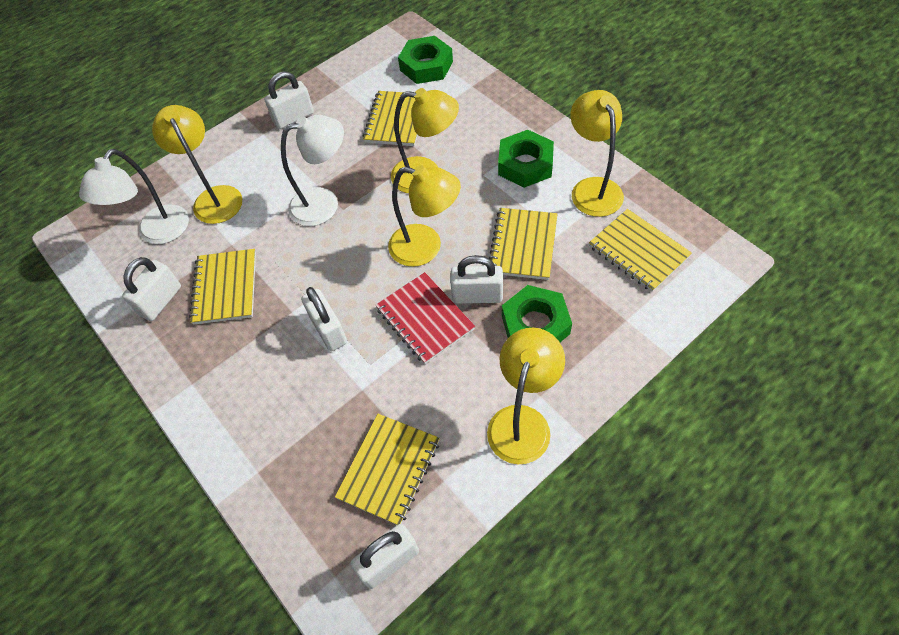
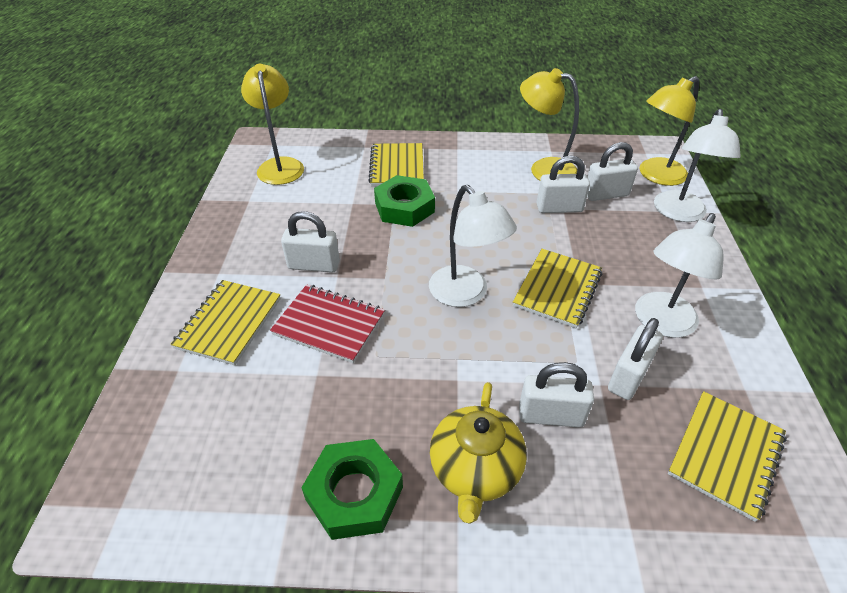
green nut: 3 -> 2
white lamp: 2 -> 3
yellow lamp: 5 -> 3
yellow notebook: 5 -> 4
yellow teapot: 0 -> 1

